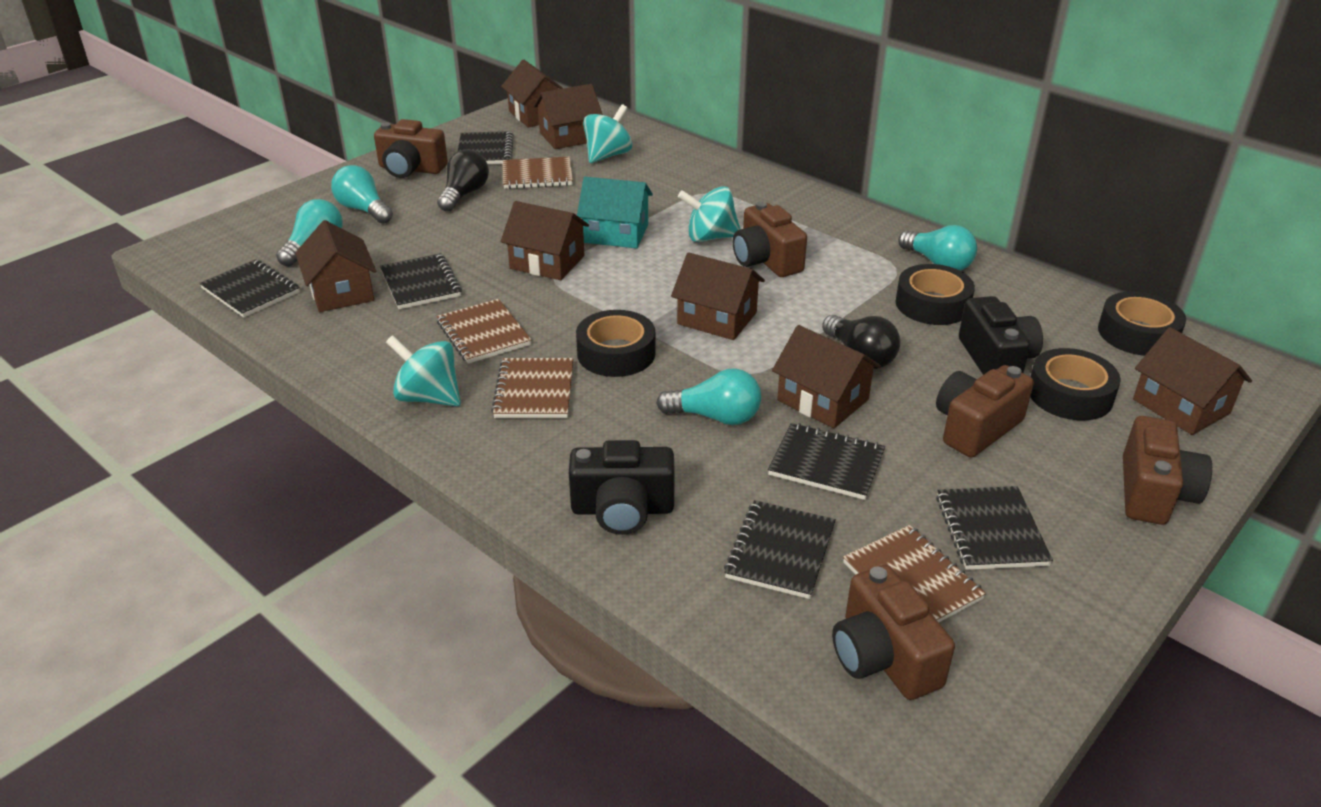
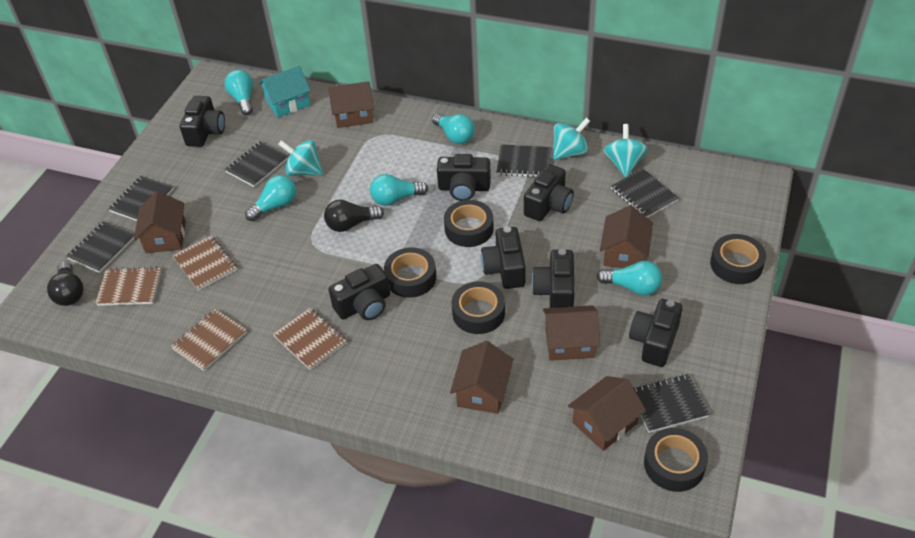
black camera: 2 -> 7
black tape: 4 -> 5
brown camera: 5 -> 0
brown house: 7 -> 6
turquoise light bulb: 4 -> 5

